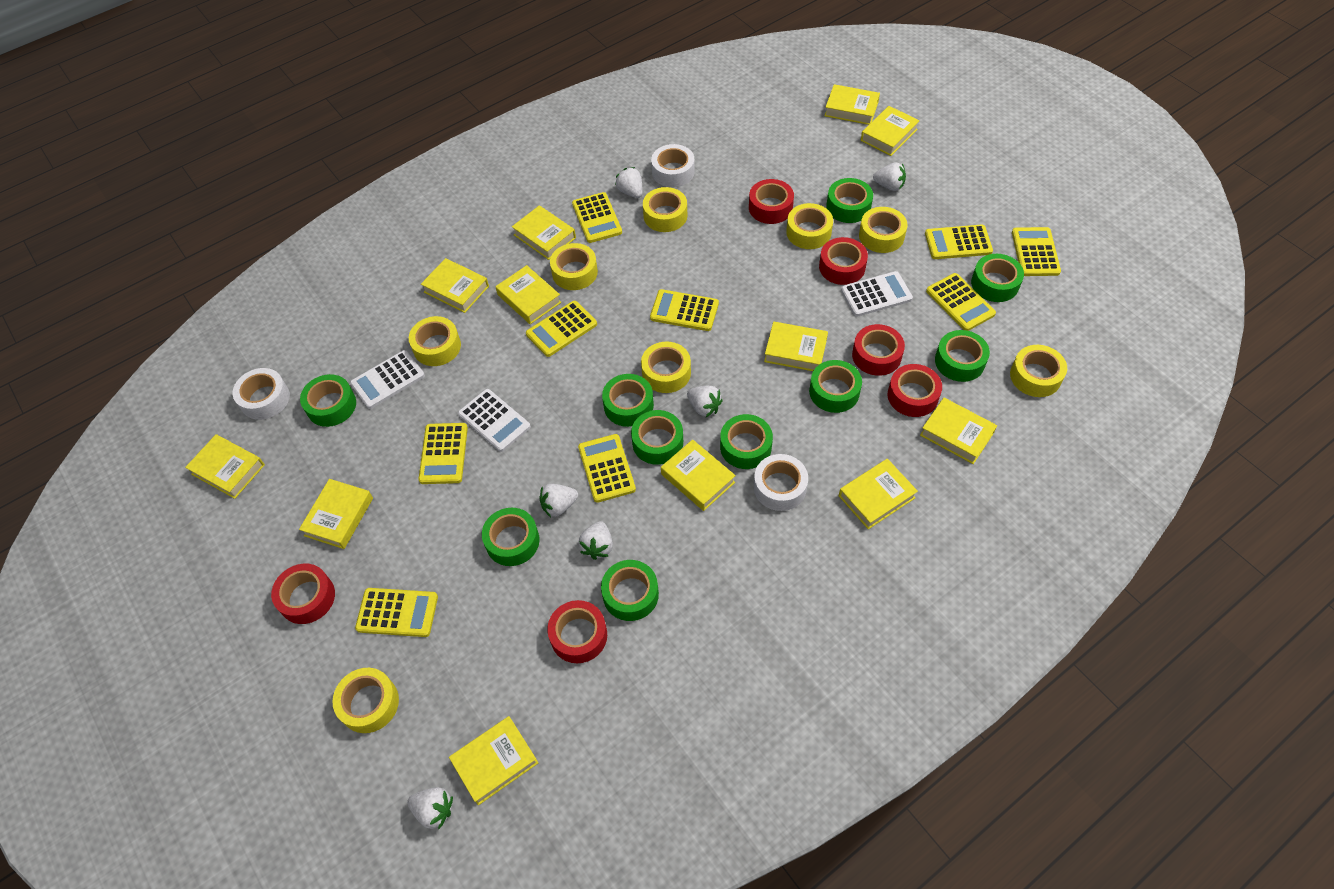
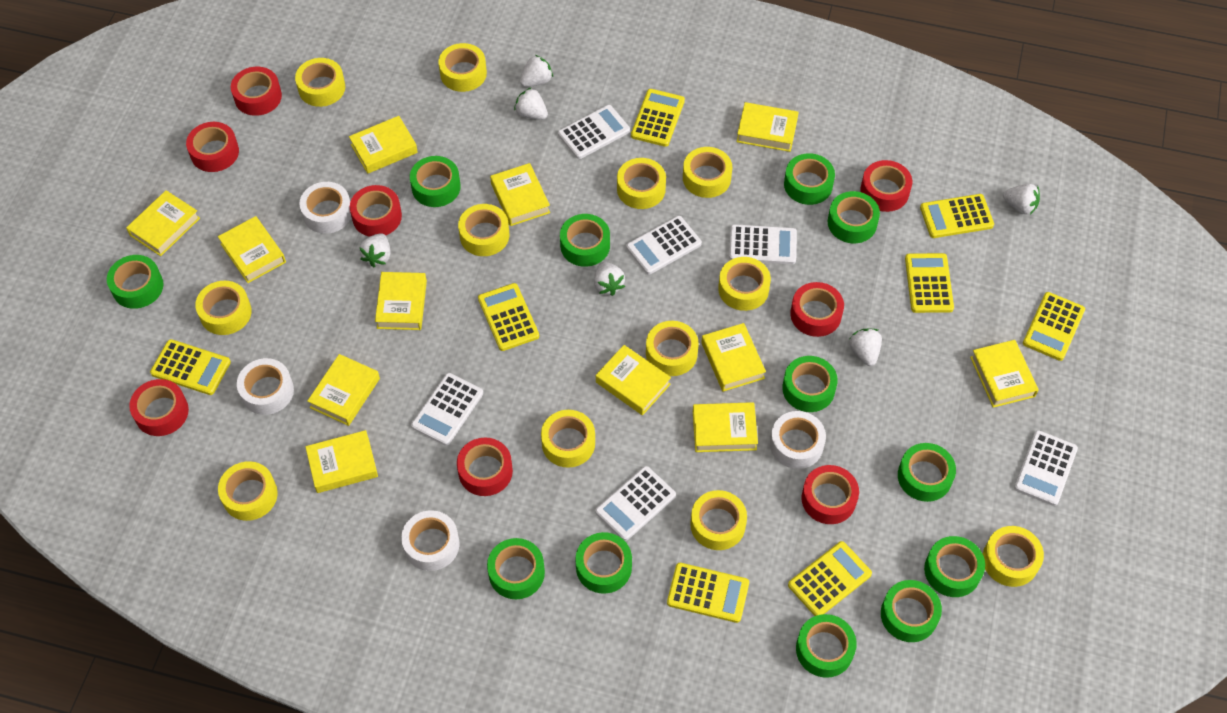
green tape: 10 -> 12
red tape: 6 -> 8
white calculator: 3 -> 6
white tape: 3 -> 4
yellow calculator: 9 -> 8
yellow tape: 8 -> 12

